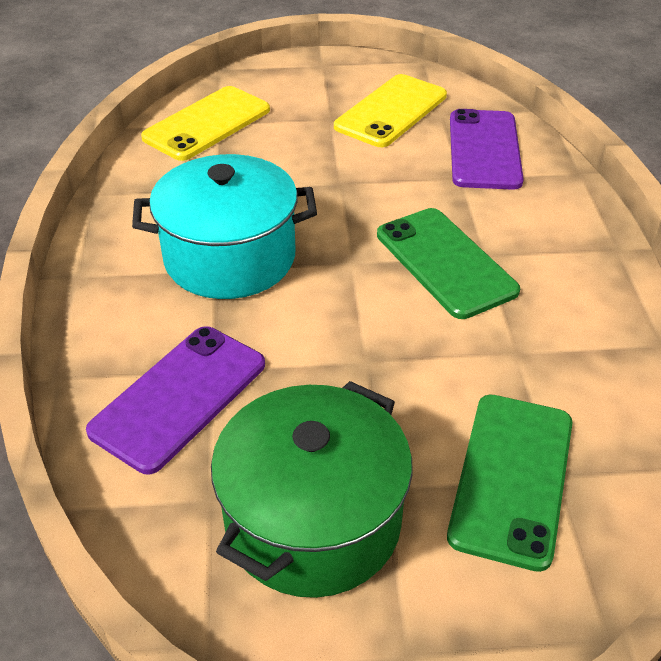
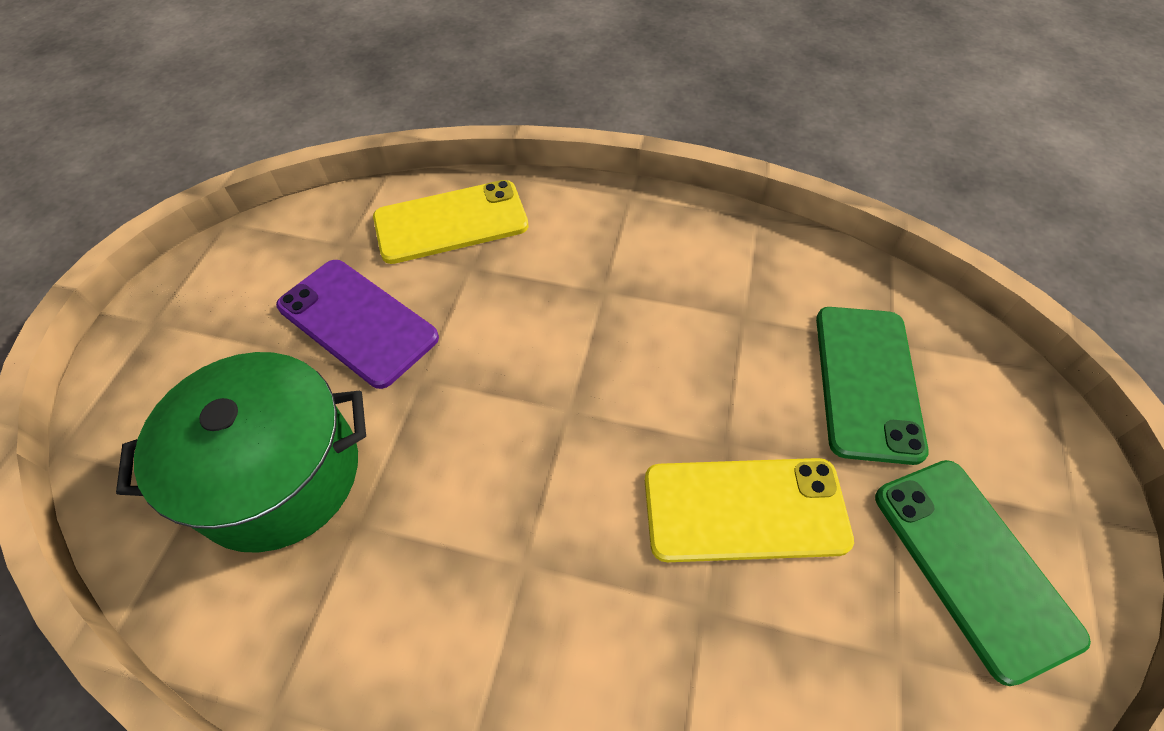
purple phone: 2 -> 1
turquoise pot: 1 -> 0

